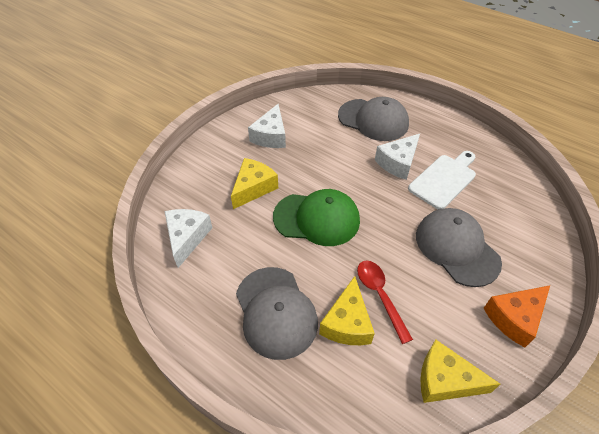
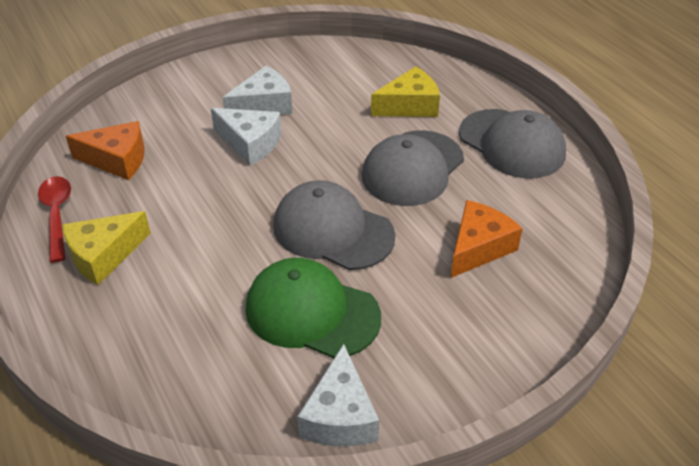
orange cheese: 1 -> 2
white cutting board: 1 -> 0
yellow cheese: 3 -> 2

